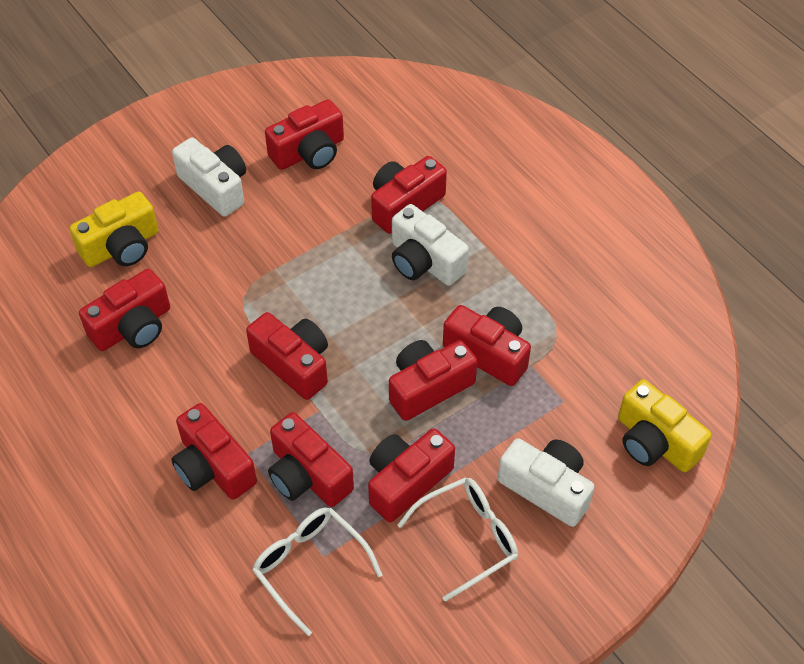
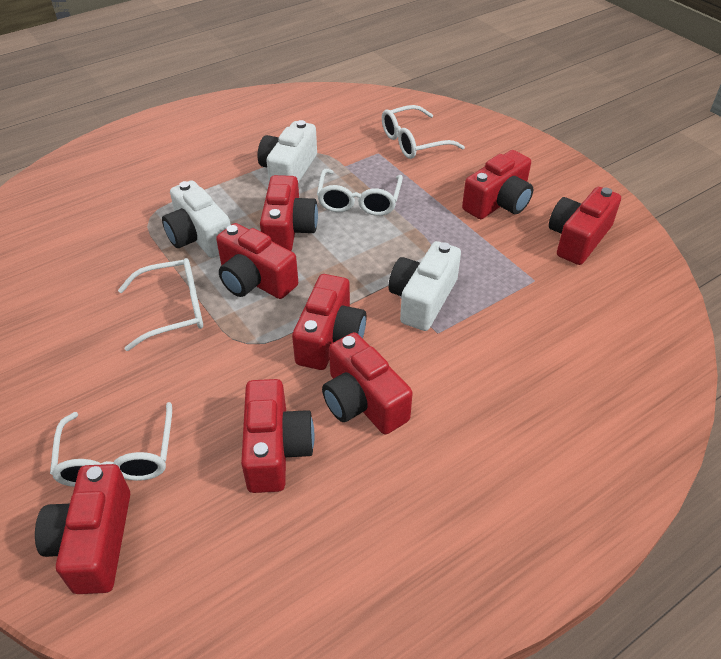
red camera: 9 -> 8
white glasses: 2 -> 4
yellow camera: 2 -> 0

